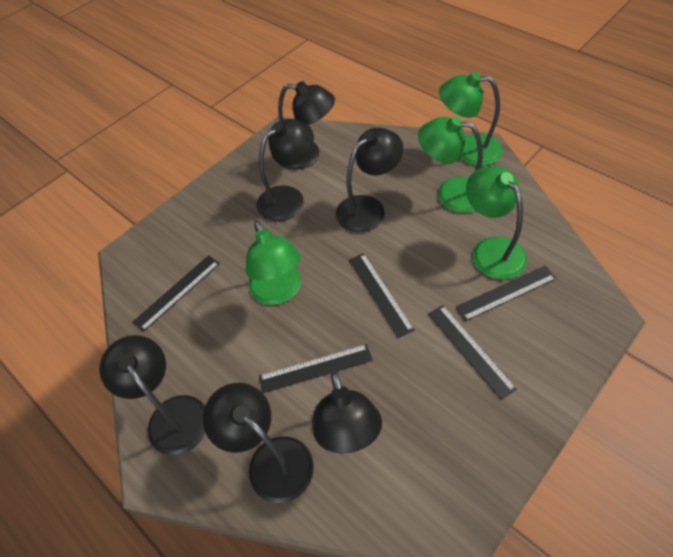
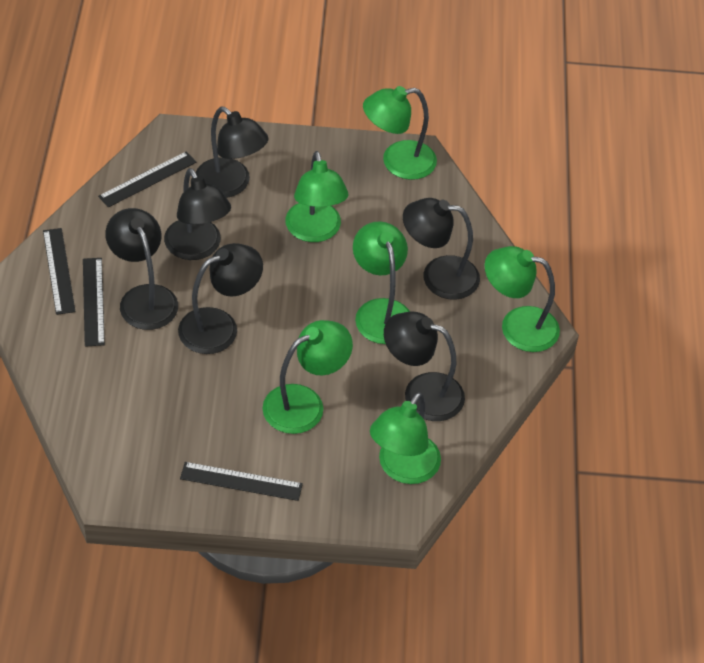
black ruler: 5 -> 4
green lamp: 4 -> 6

